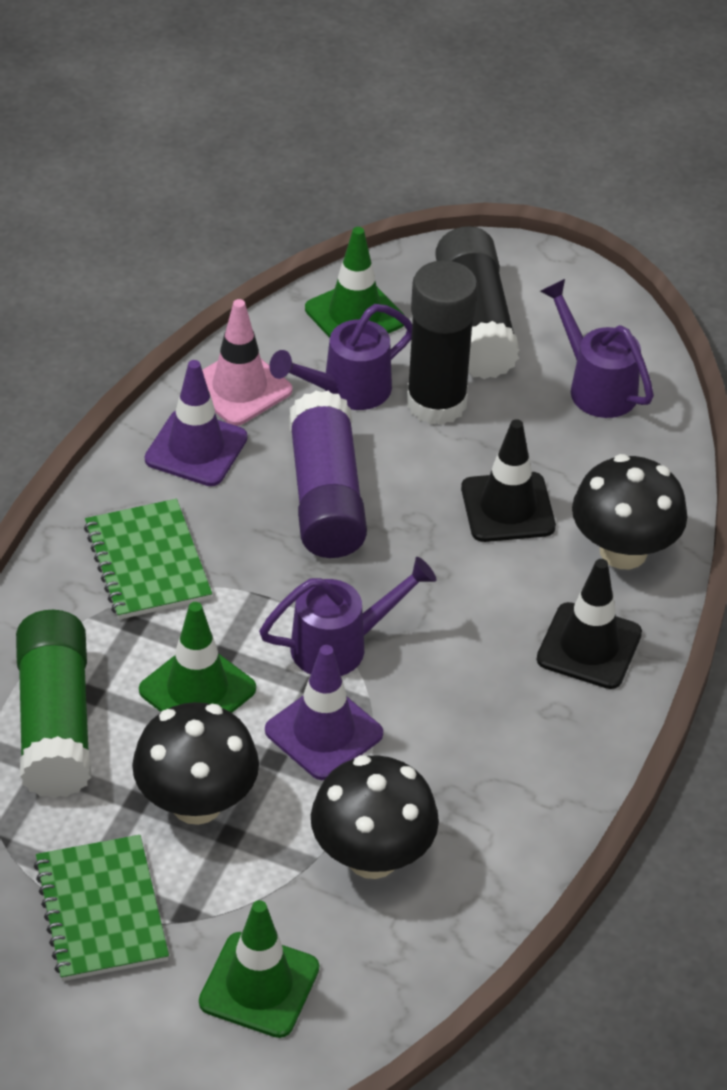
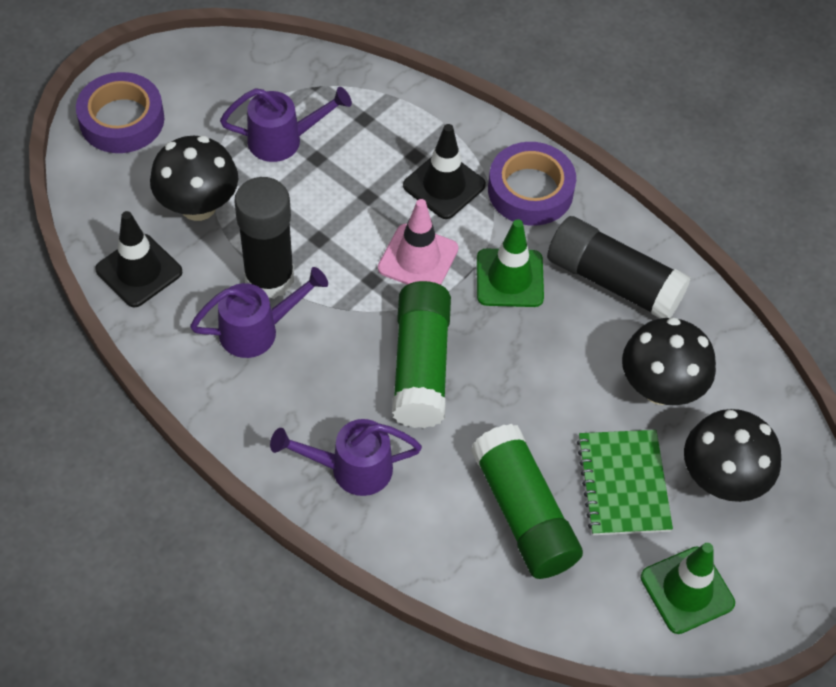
green glue stick: 1 -> 2
green notebook: 2 -> 1
green traffic cone: 3 -> 2
purple glue stick: 1 -> 0
purple tape: 0 -> 2
purple traffic cone: 2 -> 0

